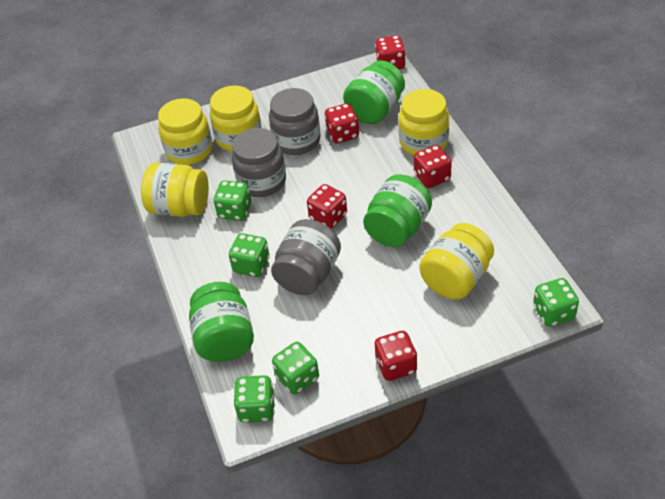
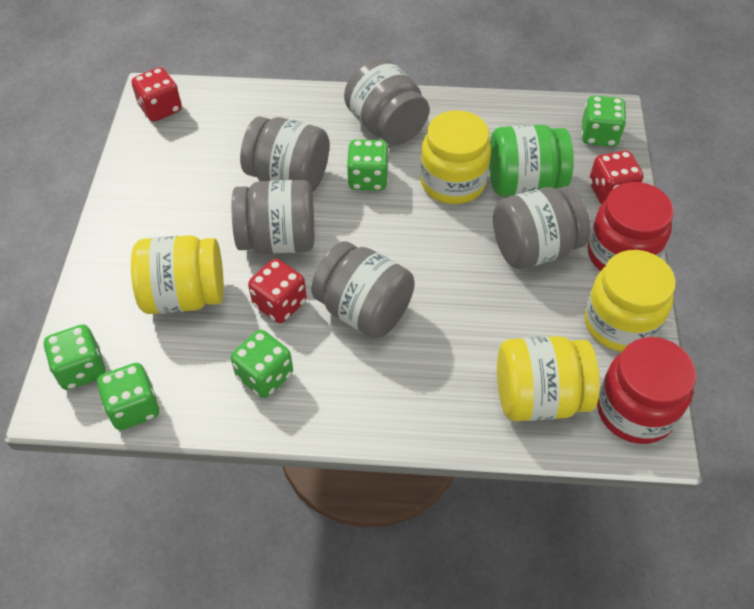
green jar: 3 -> 1
grey jar: 3 -> 5
red dice: 5 -> 3
red jar: 0 -> 2
yellow jar: 5 -> 4

